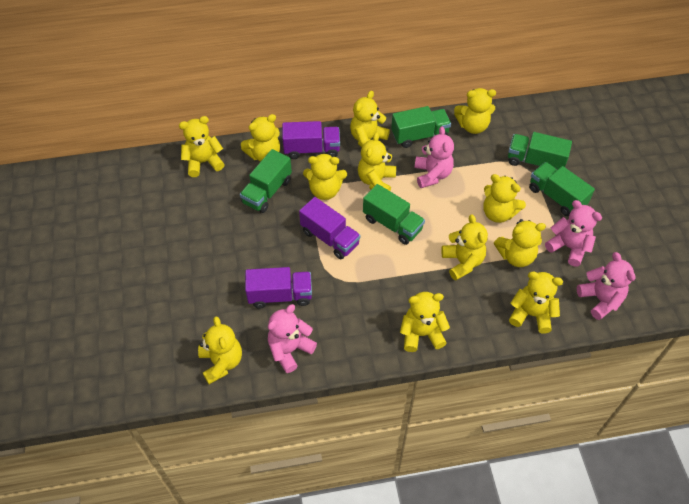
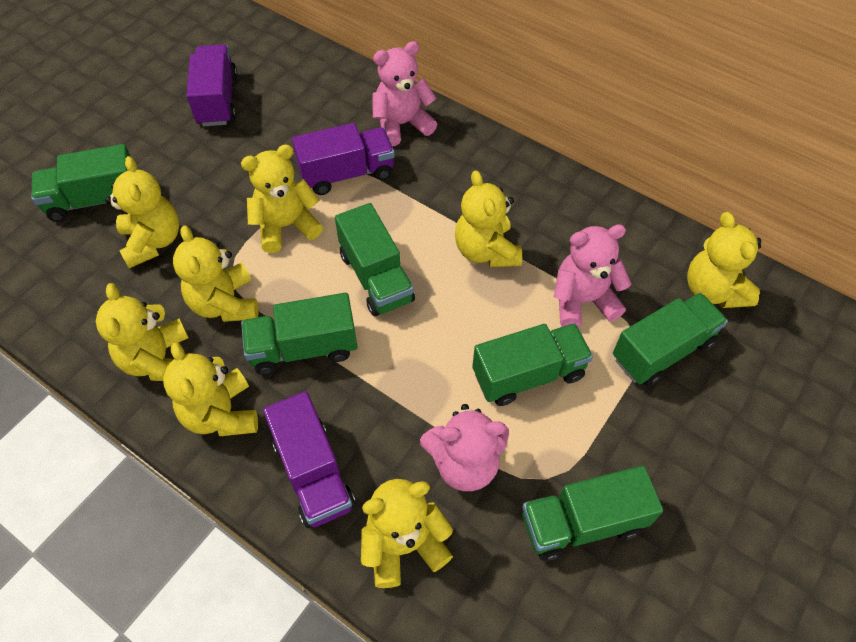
green truck: 5 -> 6
pink teddy bear: 4 -> 3
yellow teddy bear: 12 -> 8

